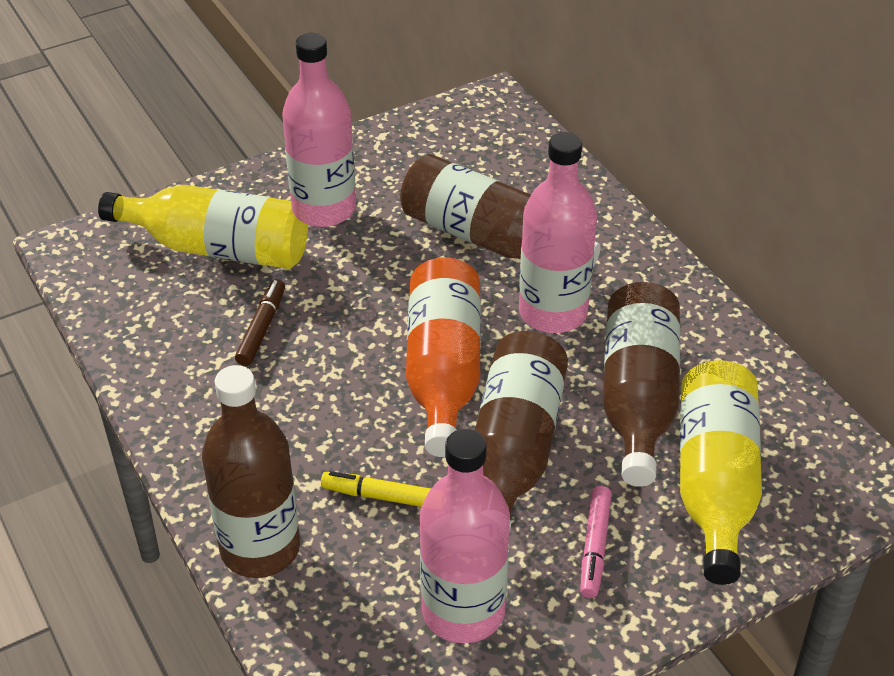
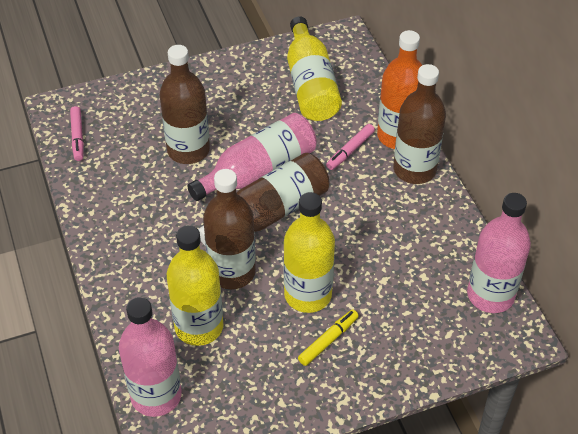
brown marker: 1 -> 0
pink marker: 1 -> 2
yellow bottle: 2 -> 3

